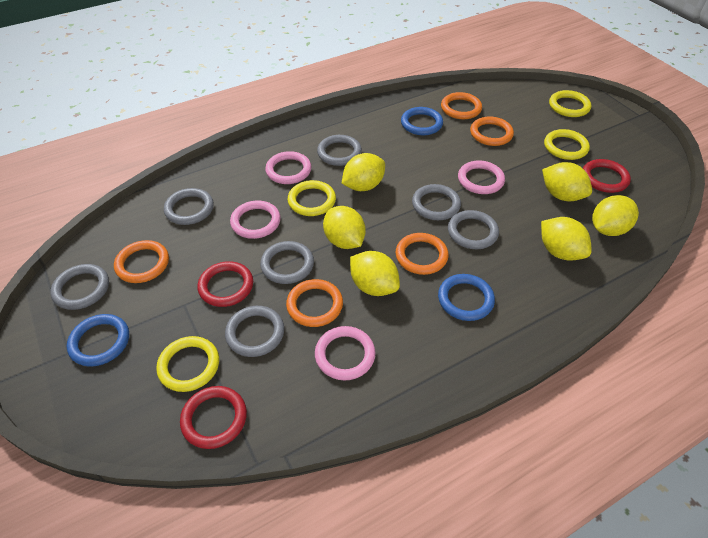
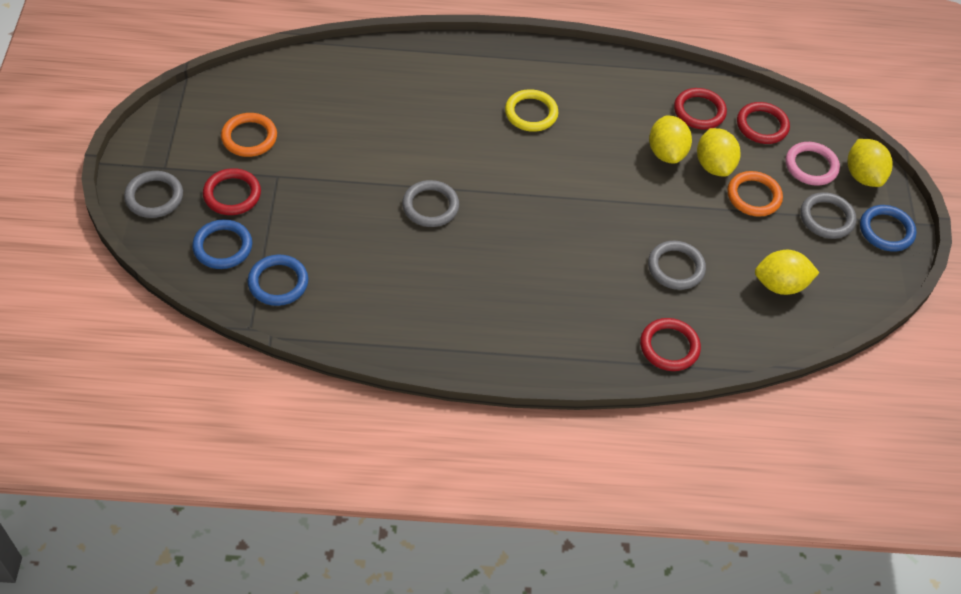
grey ring: 7 -> 4
orange ring: 5 -> 2
pink ring: 4 -> 1
red ring: 3 -> 4
yellow lemon: 6 -> 4
yellow ring: 4 -> 1

